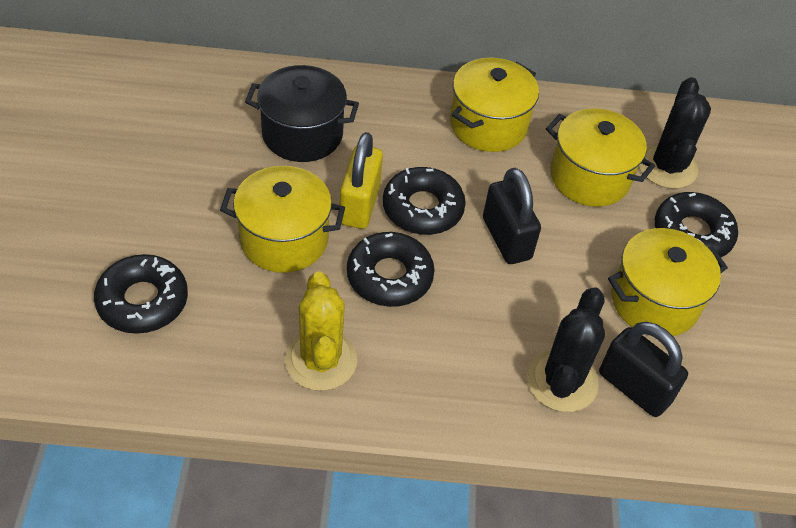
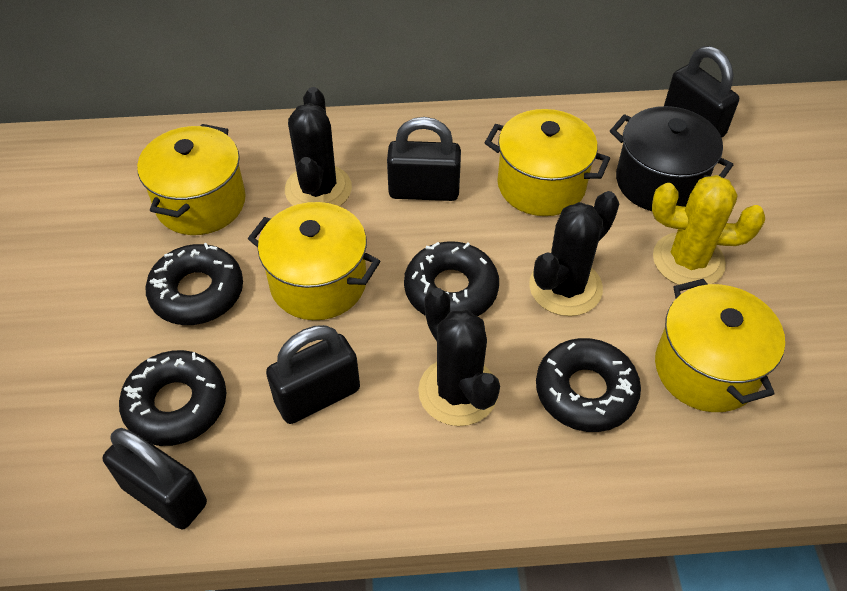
black cactus: 2 -> 3
black padlock: 2 -> 4
yellow padlock: 1 -> 0

